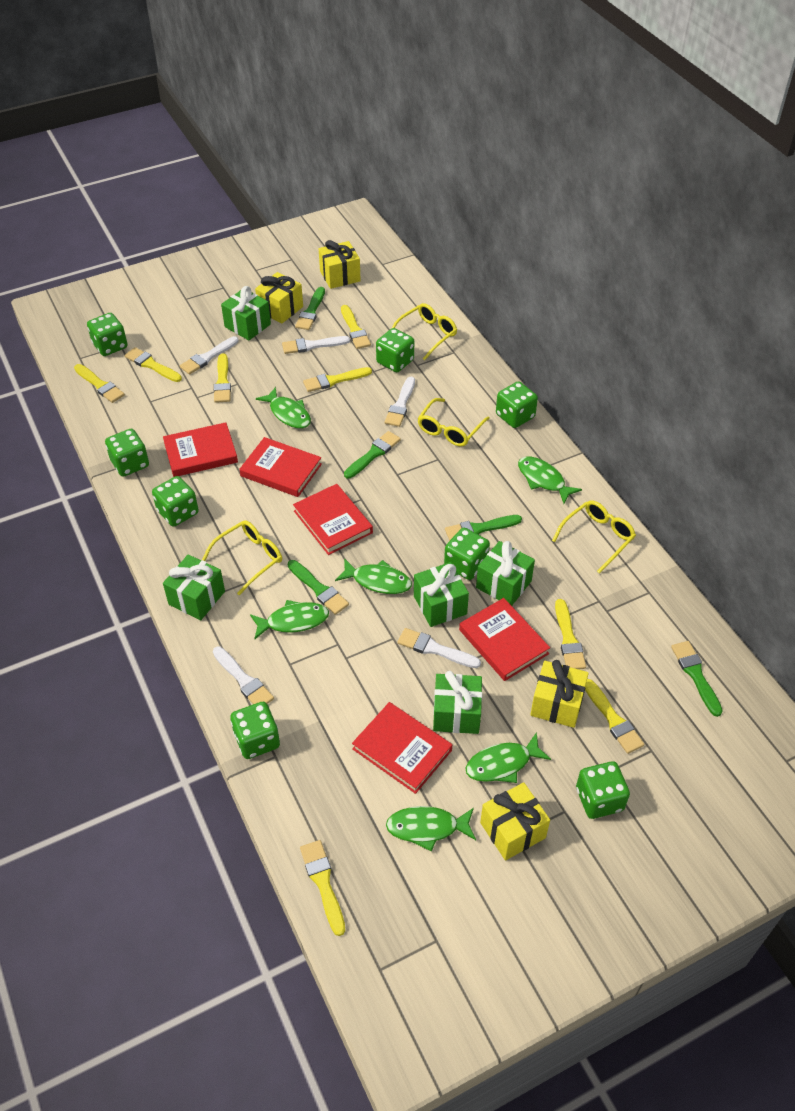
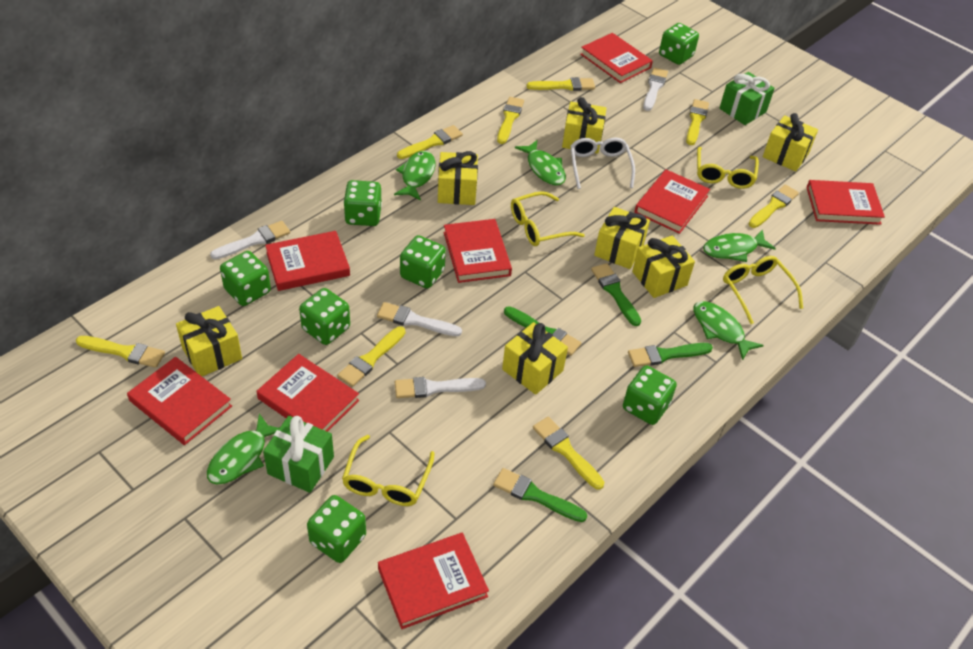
green brush: 5 -> 4
green dice: 8 -> 7
green fish: 6 -> 5
green gift: 5 -> 2
red book: 5 -> 8
white brush: 5 -> 4
white glasses: 0 -> 1
yellow gift: 4 -> 7

